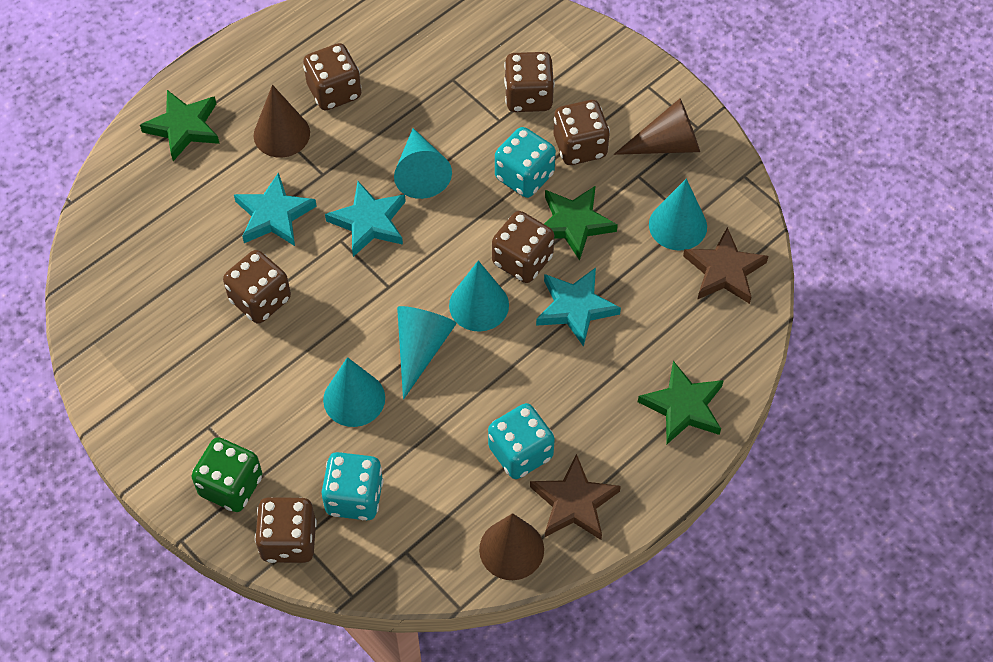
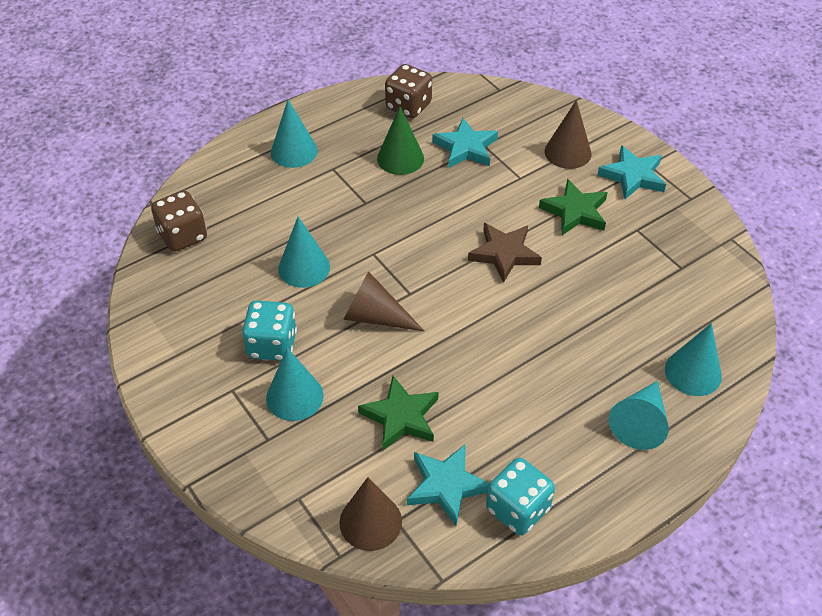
brown dice: 6 -> 2
brown star: 2 -> 1
green cone: 0 -> 1
green dice: 1 -> 0
green star: 3 -> 2
turquoise dice: 3 -> 2

